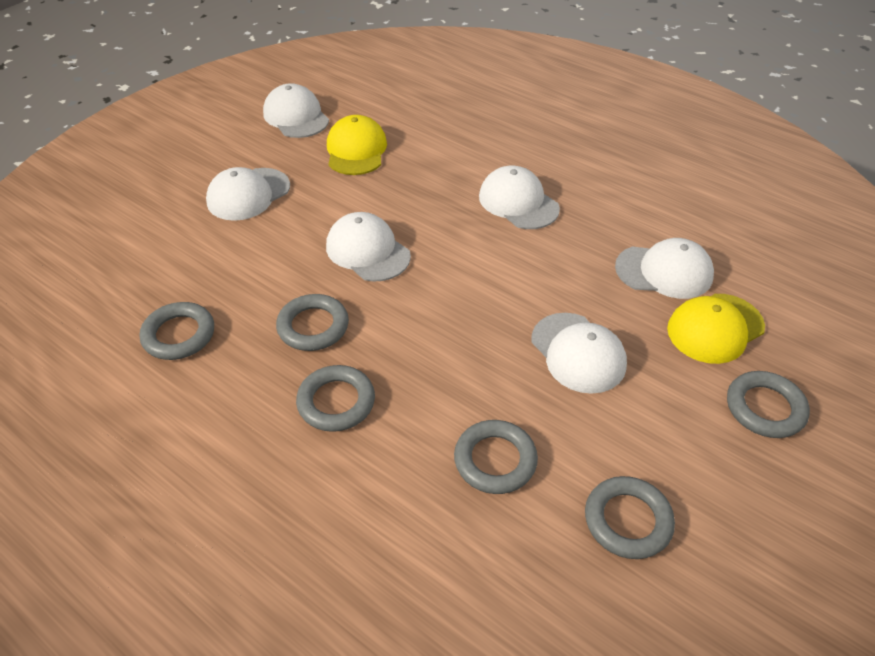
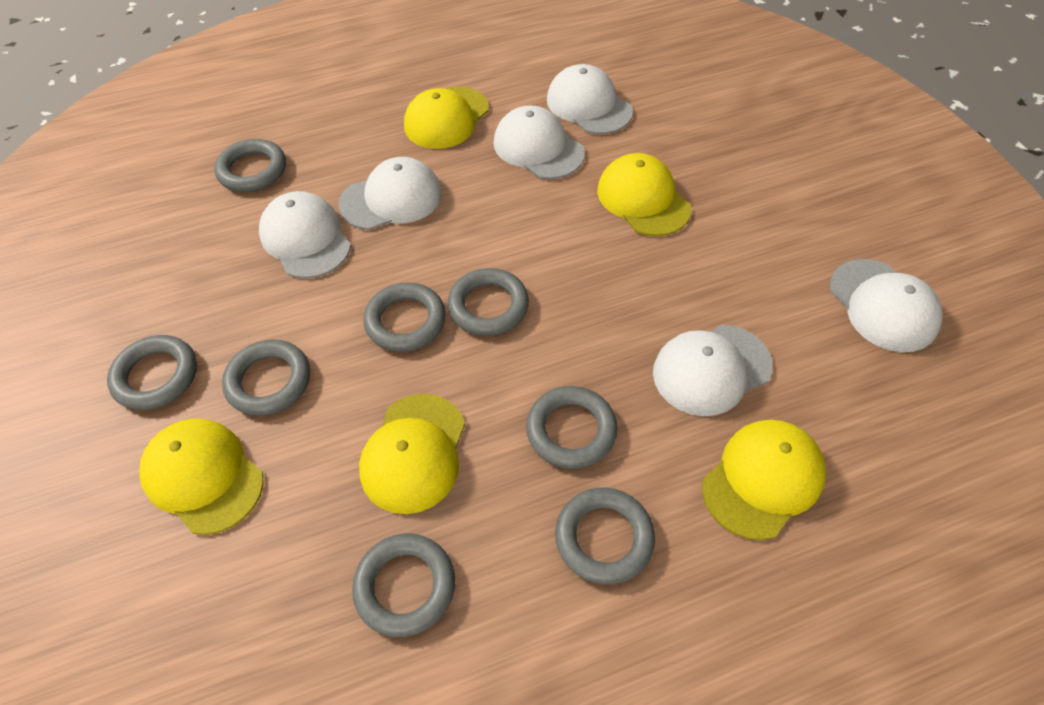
grey ring: 6 -> 8
yellow cap: 2 -> 5

